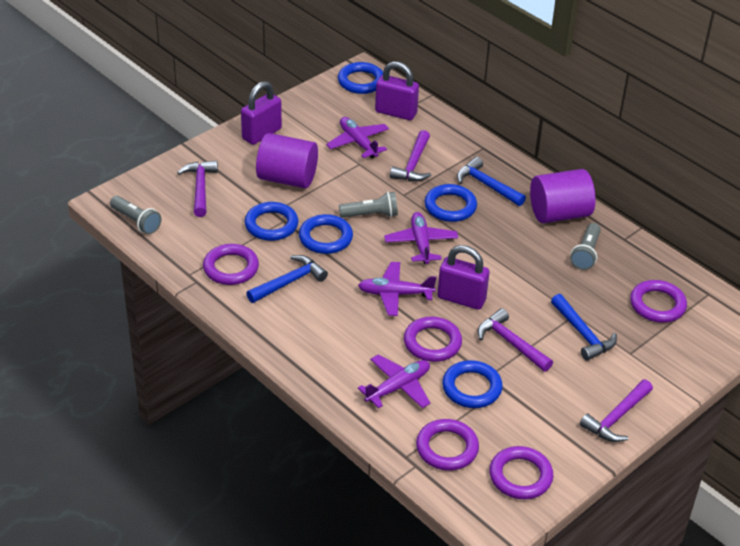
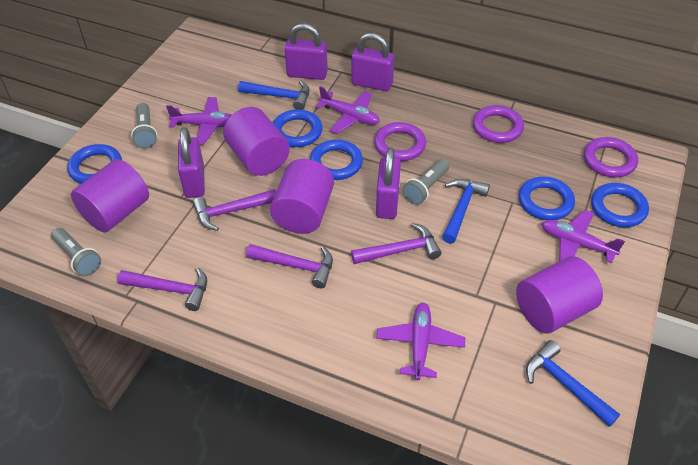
purple cylinder: 2 -> 4
purple padlock: 3 -> 4
purple ring: 5 -> 3

